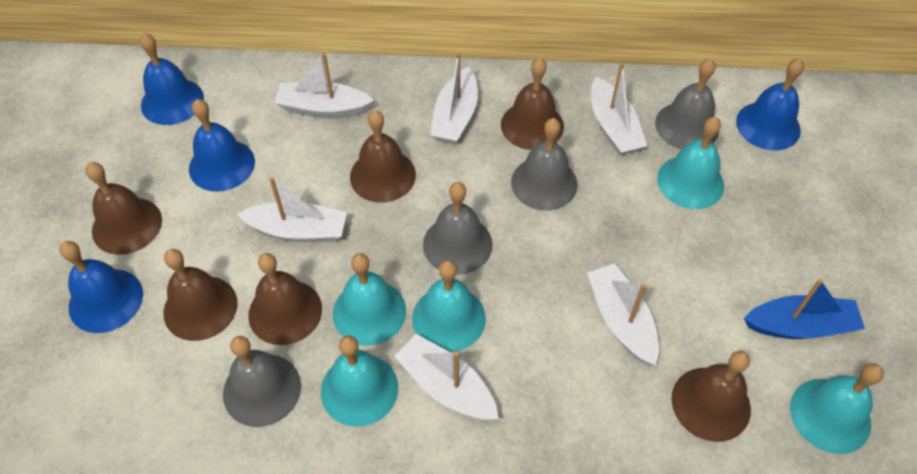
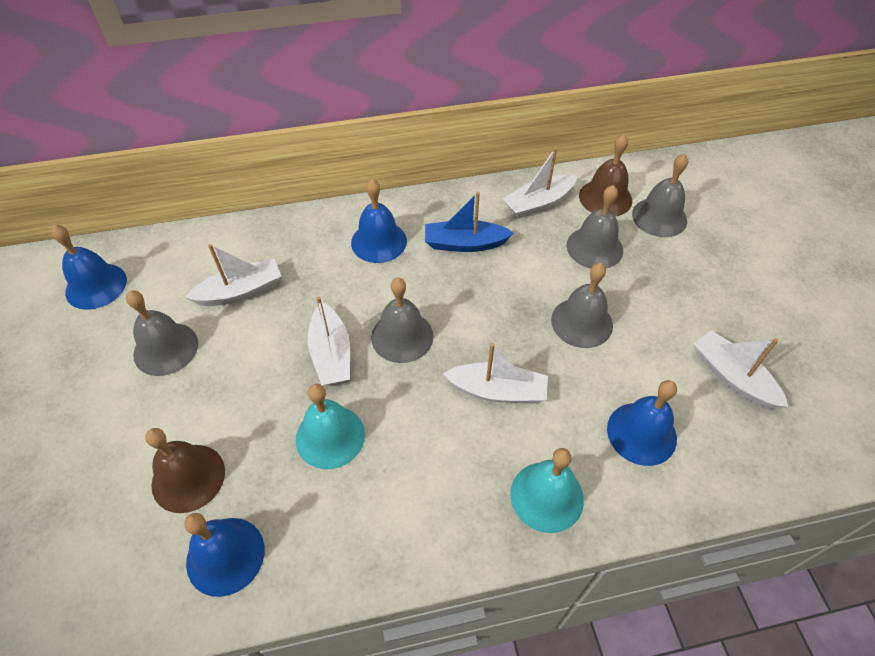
brown bell: 6 -> 2
grey bell: 4 -> 5
turquoise bell: 5 -> 2
white boat: 6 -> 5

